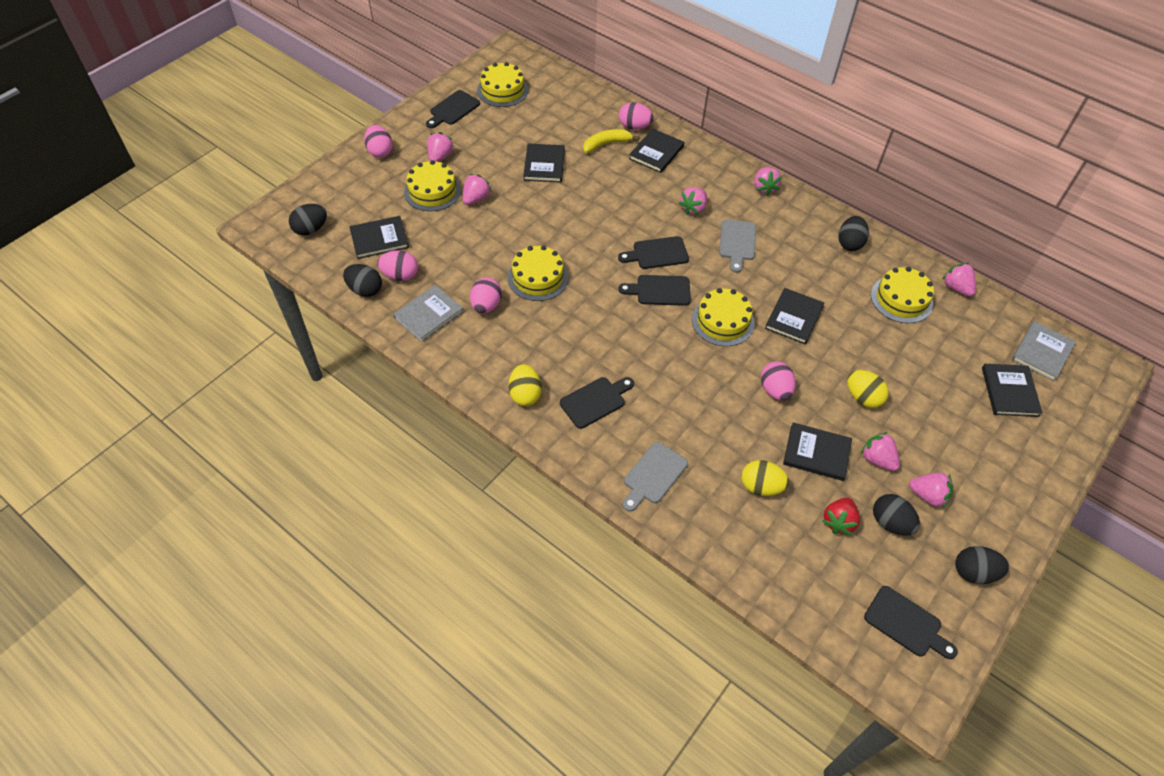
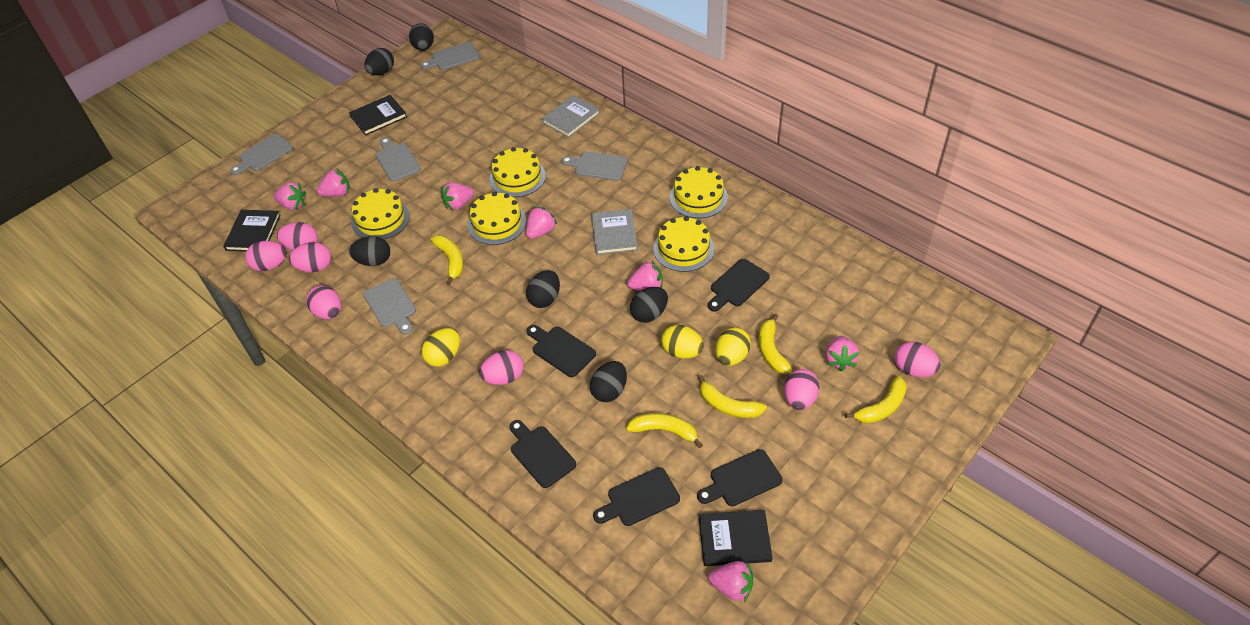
black book: 6 -> 3
black egg: 5 -> 6
grey cutting board: 2 -> 5
pink egg: 5 -> 7
red strawberry: 1 -> 0
yellow banana: 1 -> 5

